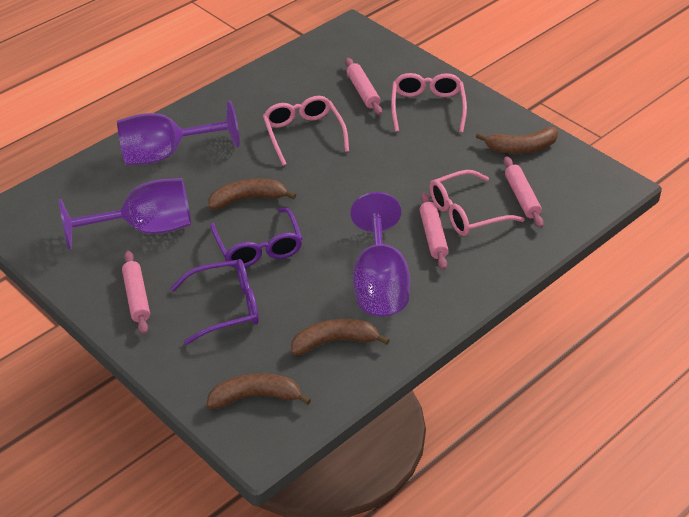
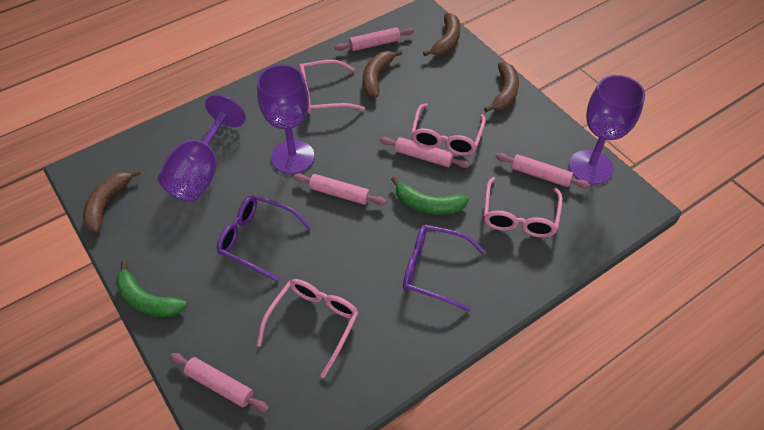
green banana: 0 -> 2
pink glasses: 3 -> 4
pink rolling pin: 4 -> 5

